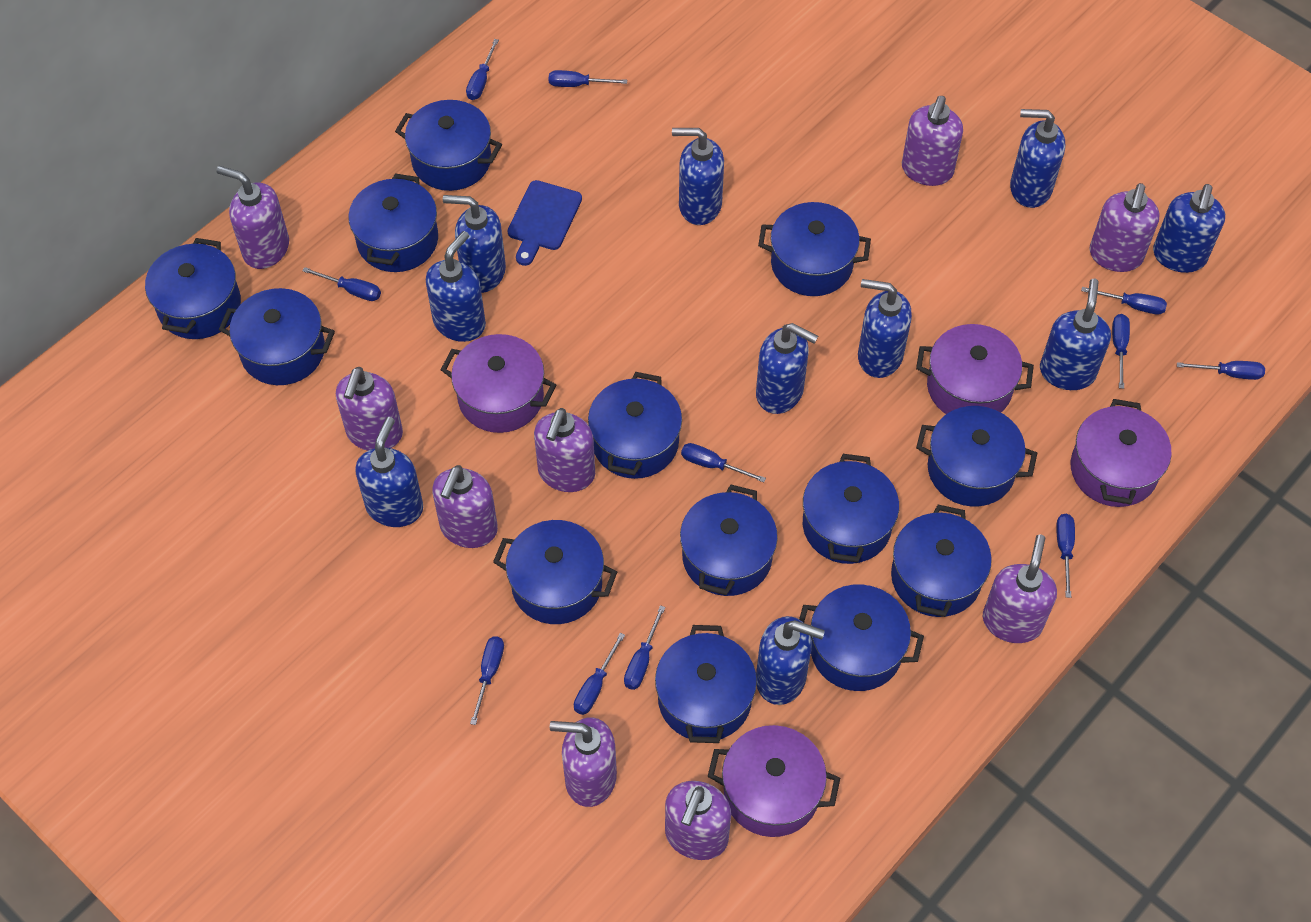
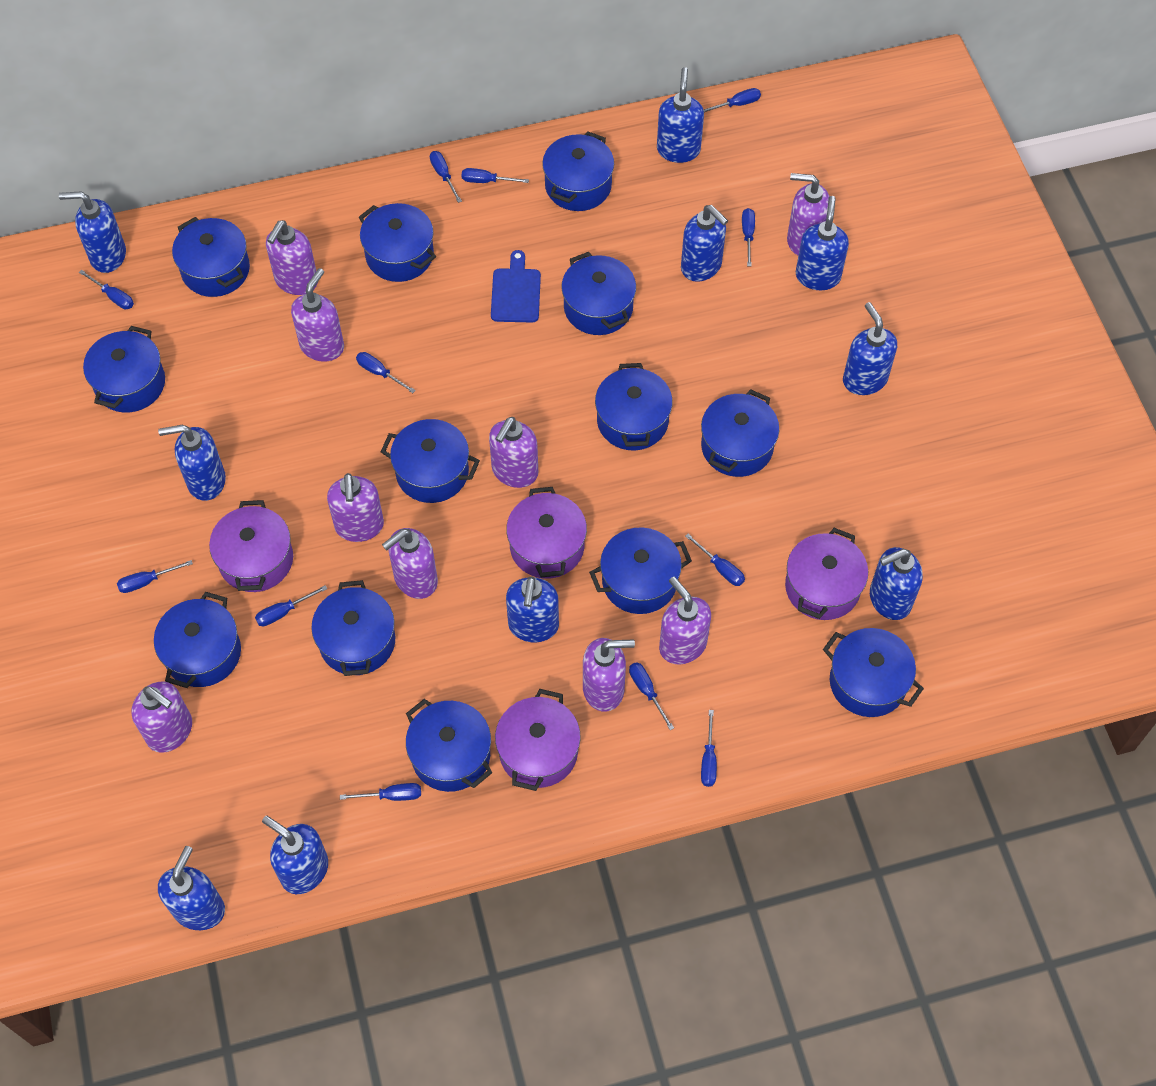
blue screwdriver: 11 -> 12

